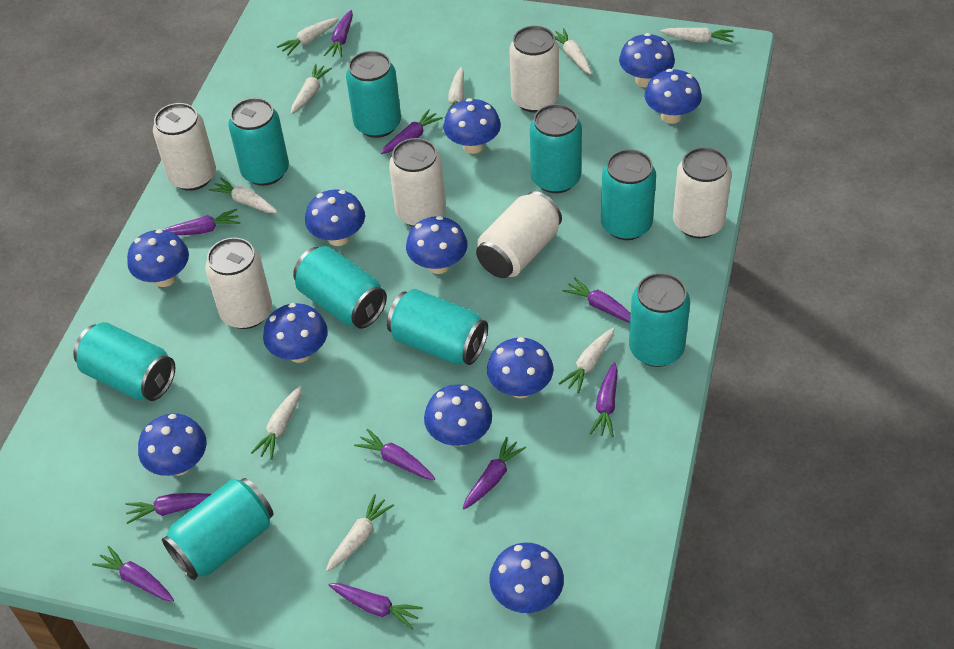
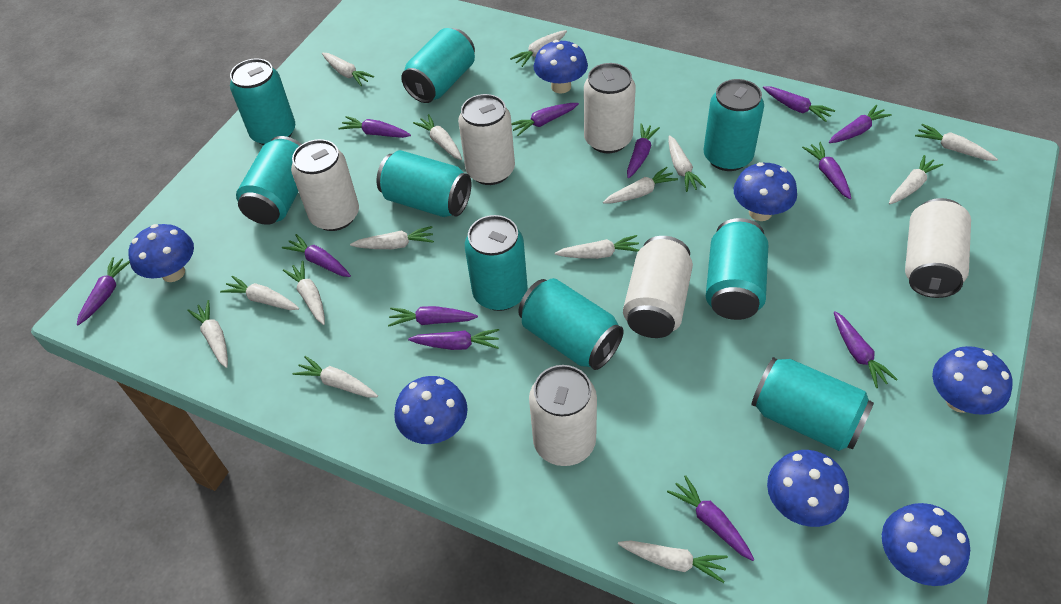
blue mushroom: 11 -> 7
purple carrot: 10 -> 12
white carrot: 9 -> 14

